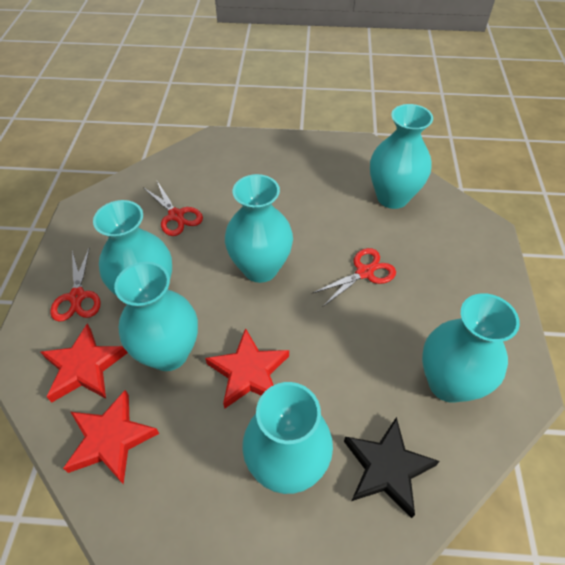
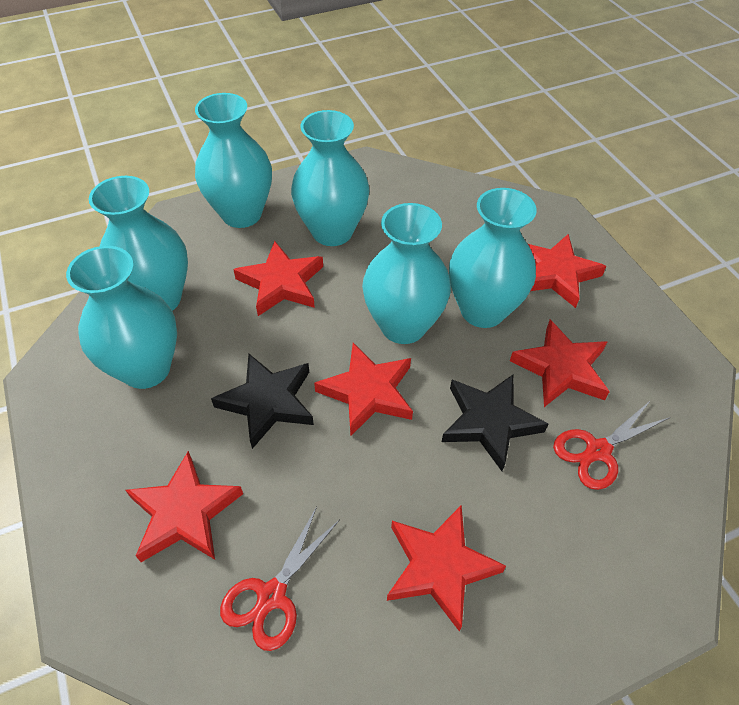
black star: 1 -> 2
red scissors: 3 -> 2
red star: 3 -> 6

